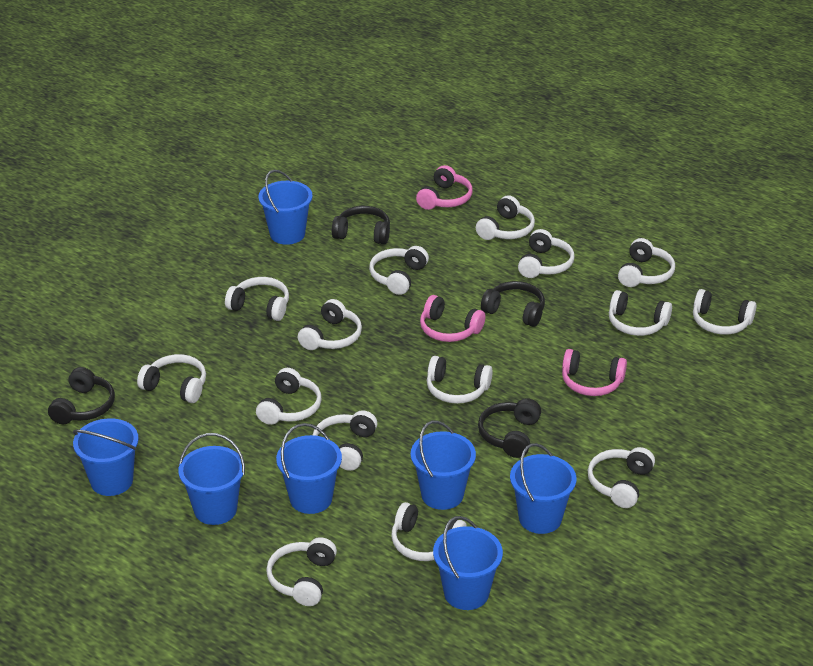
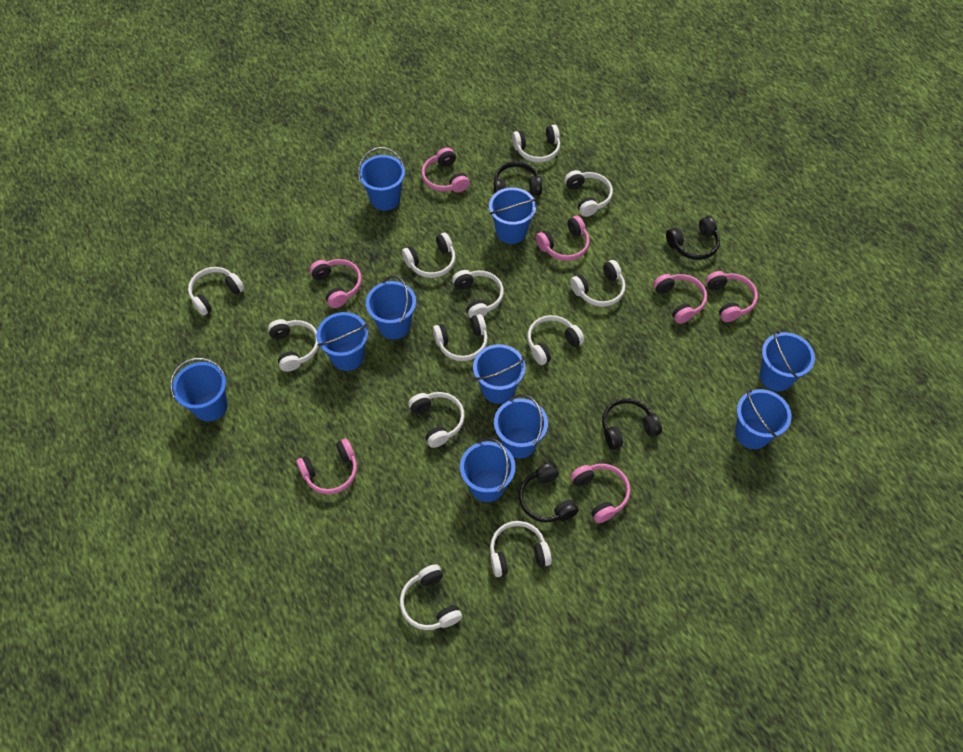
blue bucket: 7 -> 10
pink headphones: 3 -> 7
white headphones: 15 -> 12

